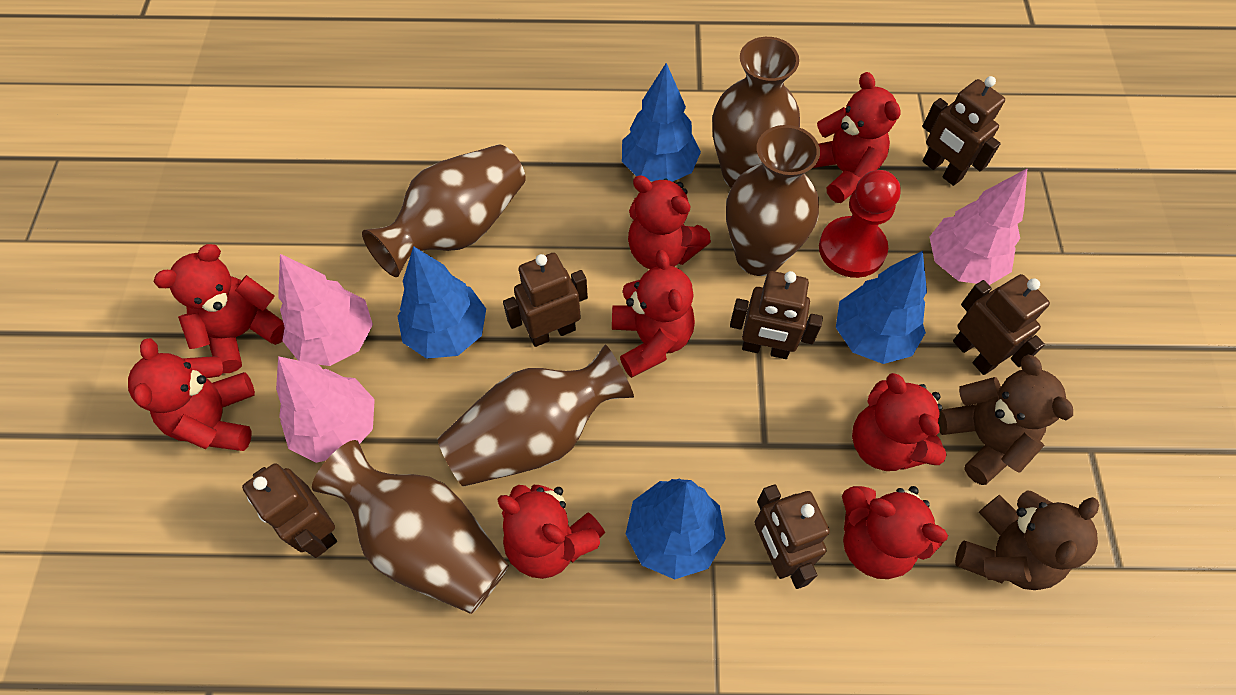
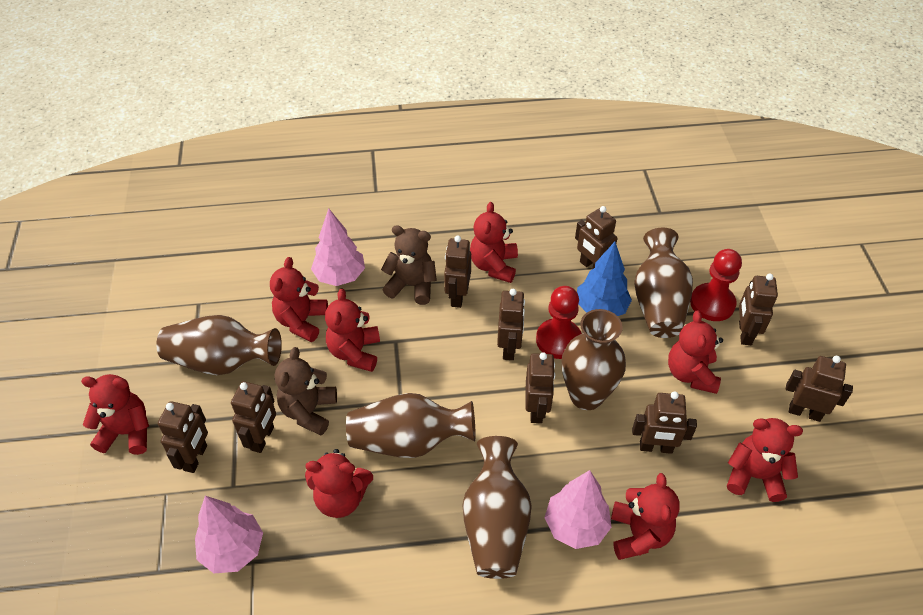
blue tree: 4 -> 1
brown robot: 6 -> 9
red pawn: 1 -> 2

